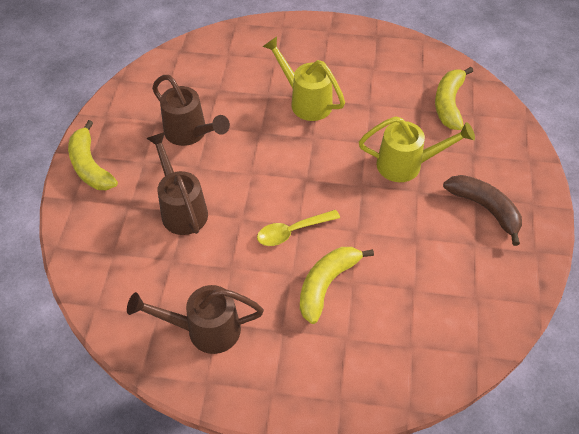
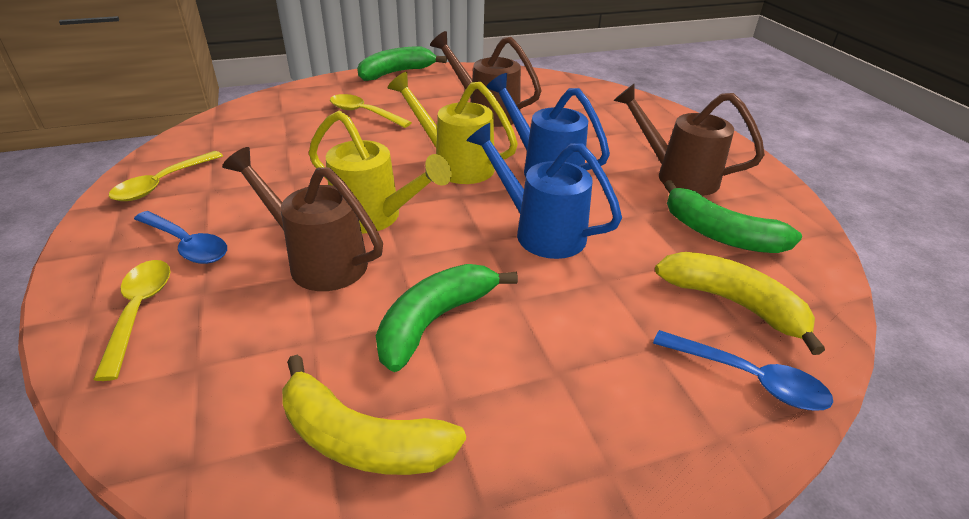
blue spoon: 0 -> 2
blue watering can: 0 -> 2
brown banana: 1 -> 0
green banana: 0 -> 3
yellow banana: 3 -> 2
yellow spoon: 1 -> 3

